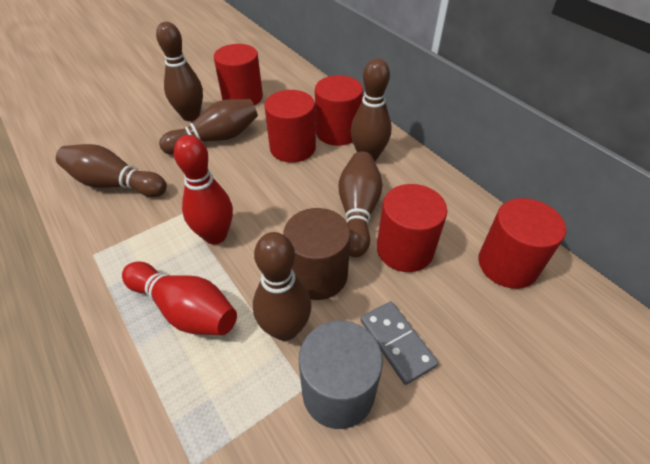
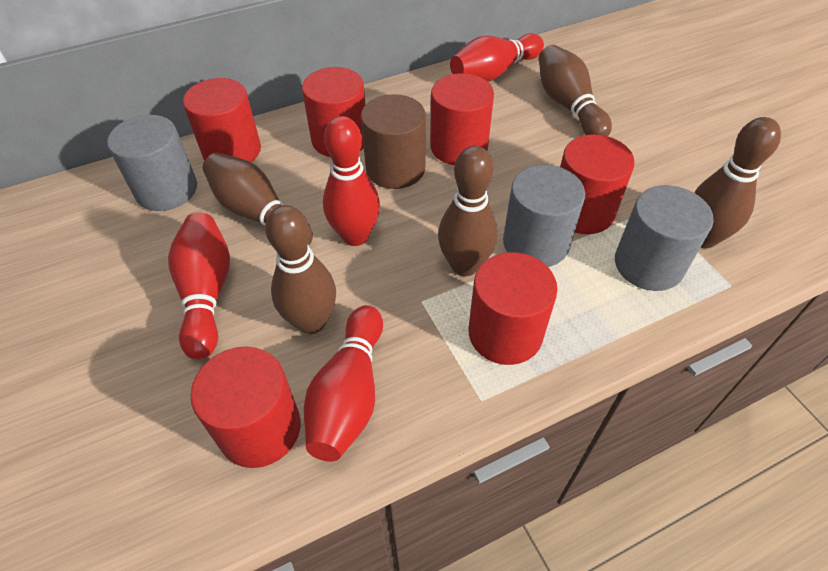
brown bowling pin: 6 -> 5
grey cylinder: 1 -> 3
grey domino: 1 -> 0
red bowling pin: 2 -> 4
red cylinder: 5 -> 6

